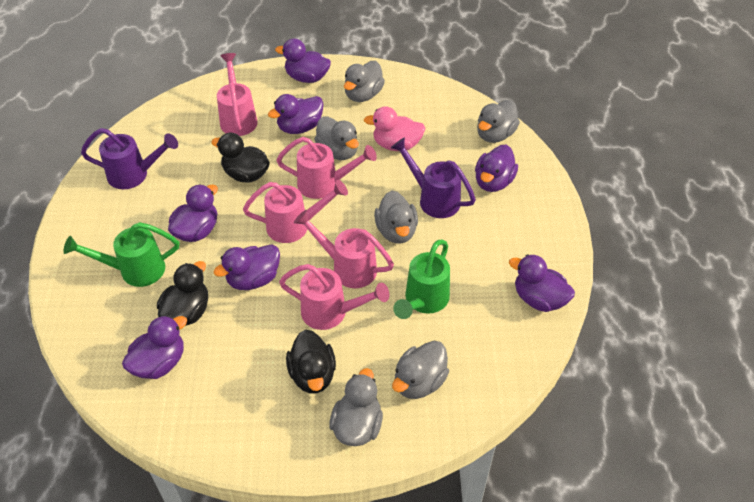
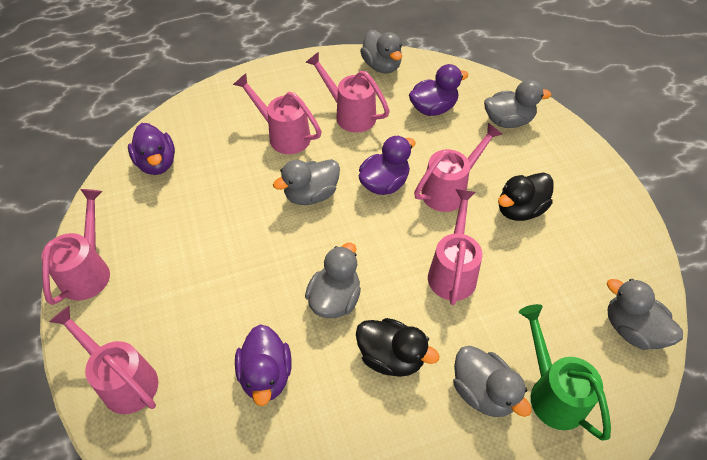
black duck: 3 -> 2
green watering can: 2 -> 1
pink duck: 1 -> 0
pink watering can: 5 -> 6
purple duck: 7 -> 4
purple watering can: 2 -> 0

